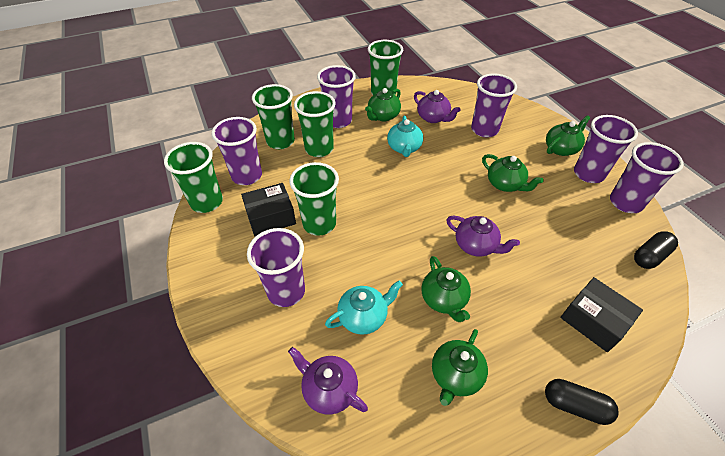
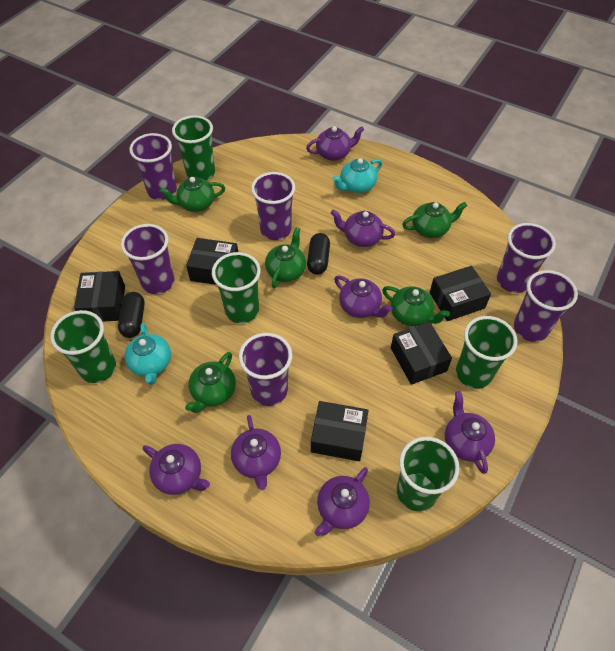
black box: 2 -> 5
purple teapot: 3 -> 7

